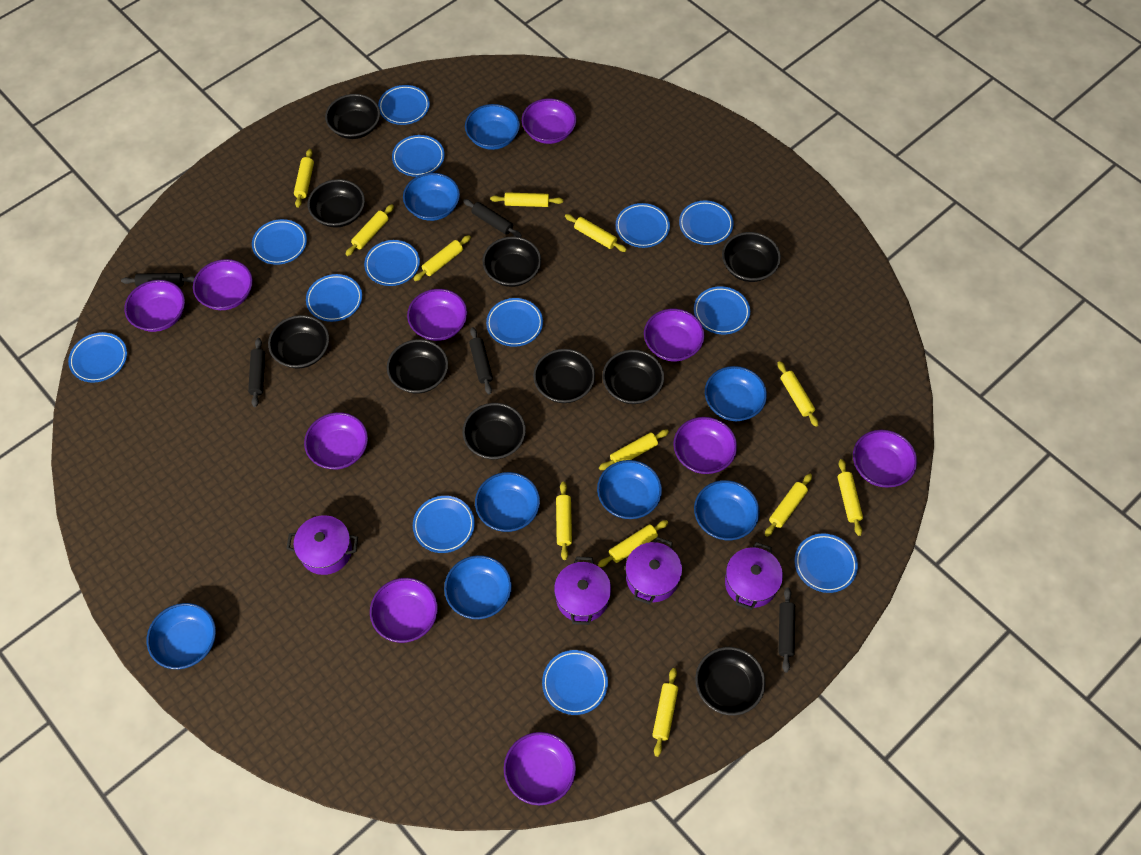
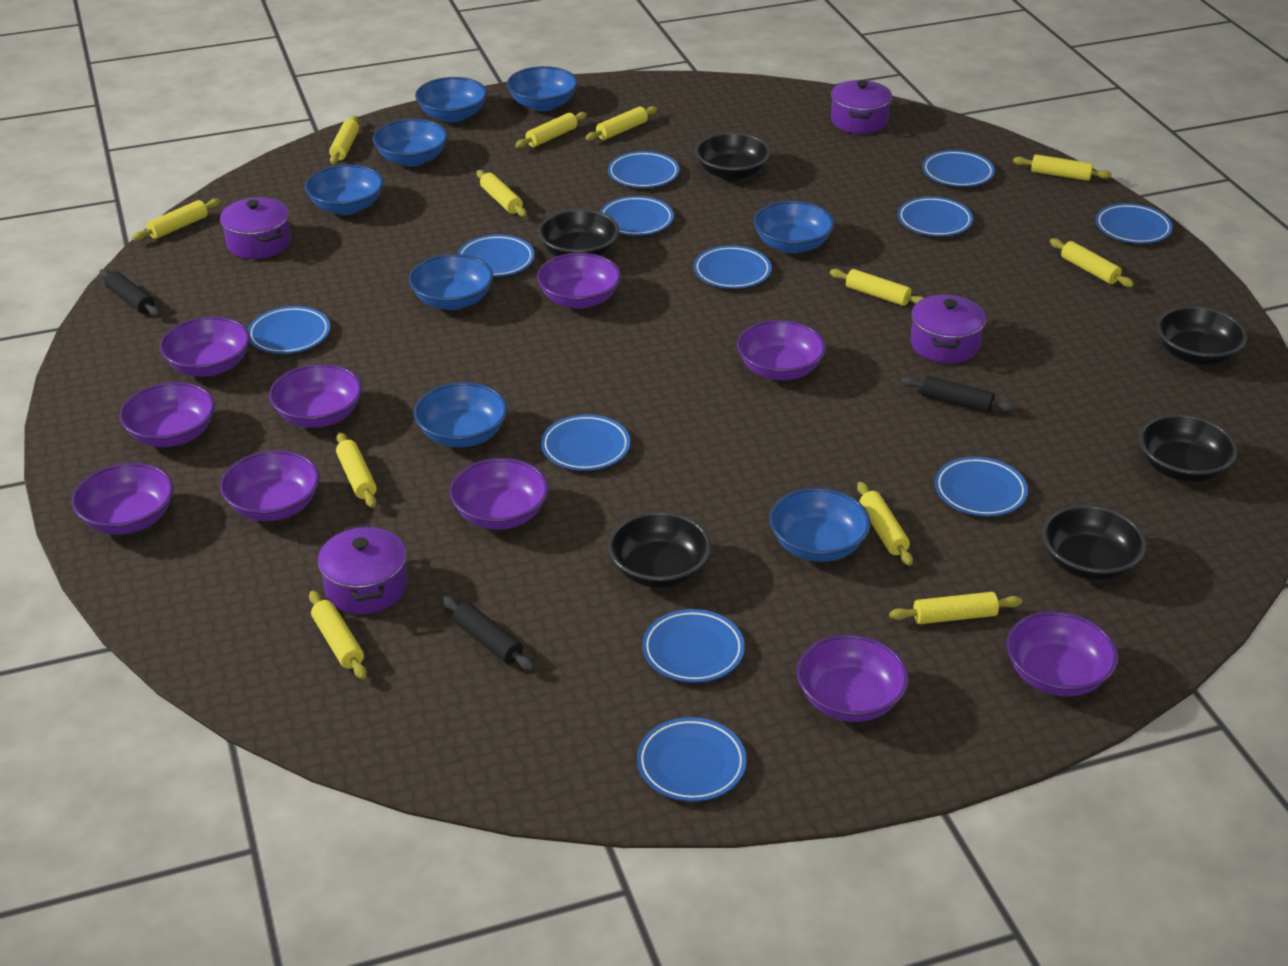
black bowl: 10 -> 6
black rolling pin: 5 -> 3
blue plate: 13 -> 12

